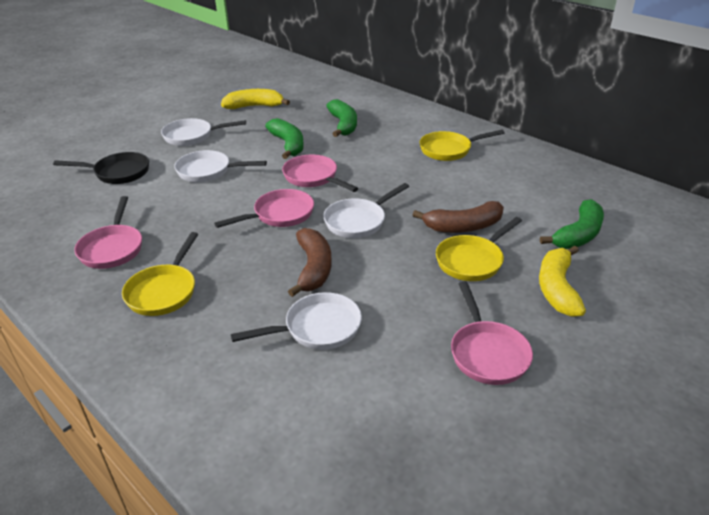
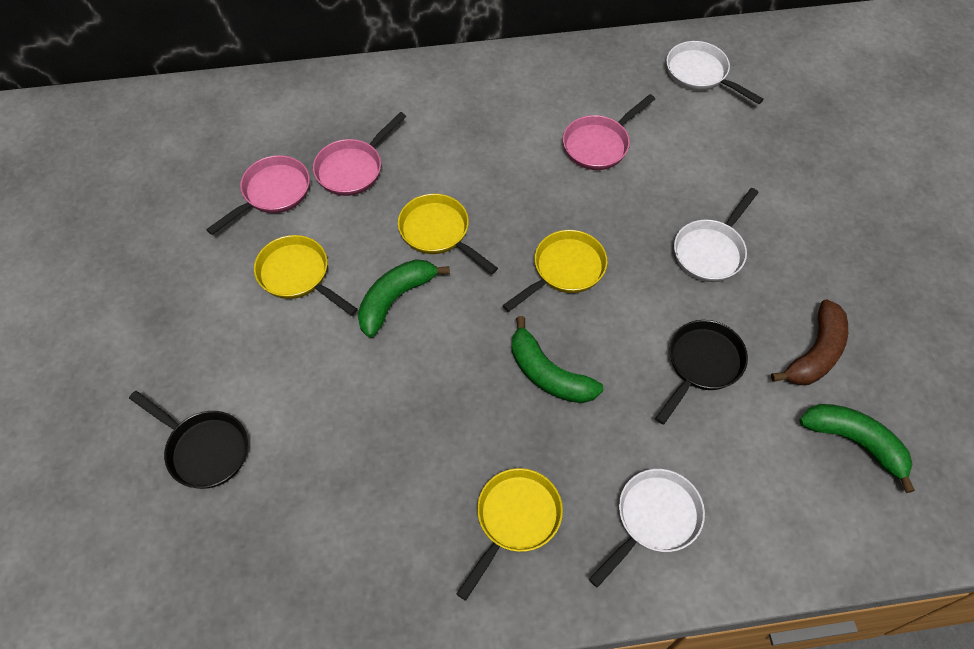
black pan: 1 -> 2
brown banana: 2 -> 1
pink pan: 4 -> 3
white pan: 4 -> 3
yellow banana: 2 -> 0
yellow pan: 3 -> 4

